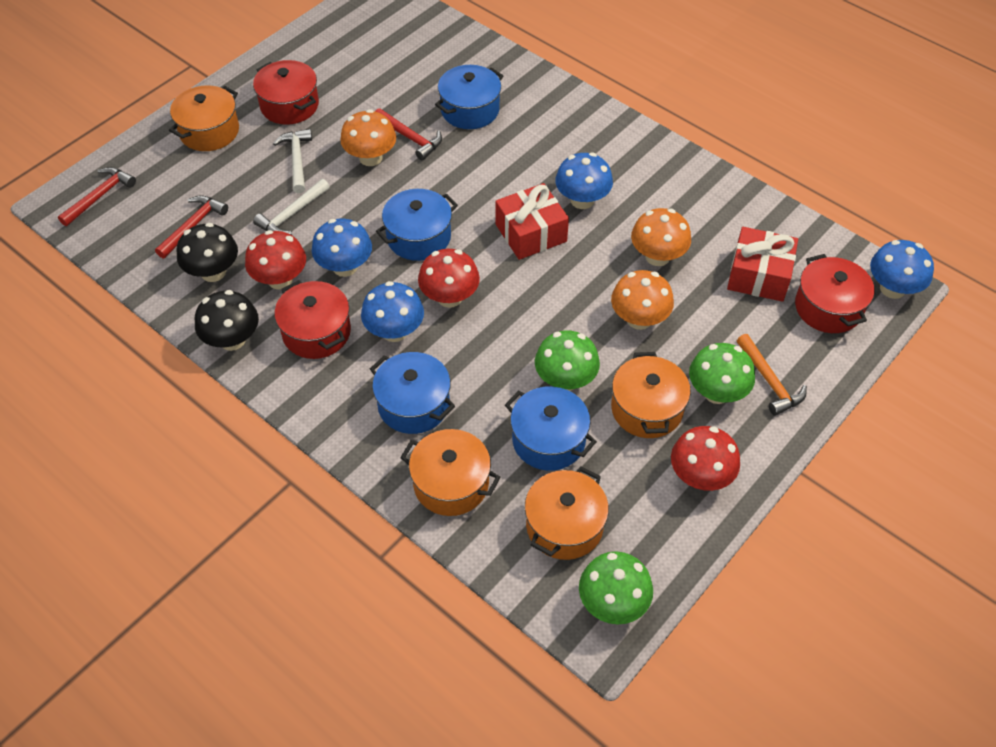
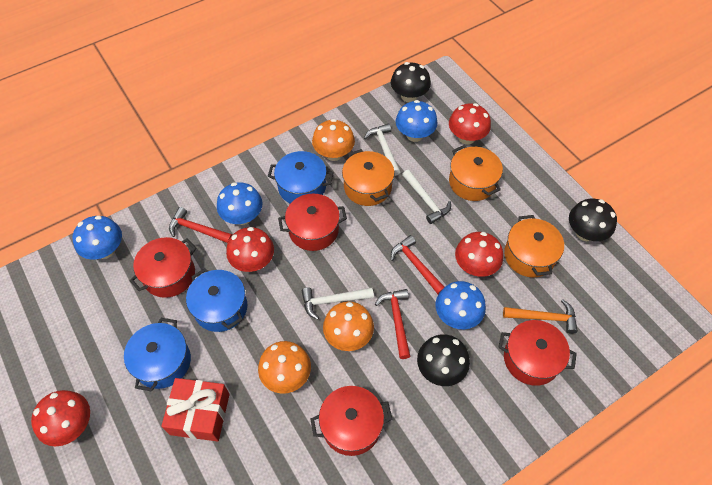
black mushroom: 2 -> 3
blue pot: 4 -> 3
green mushroom: 3 -> 0
orange pot: 4 -> 3
red gift: 2 -> 1
red mushroom: 3 -> 4
red pot: 3 -> 4
white hammer: 2 -> 3

